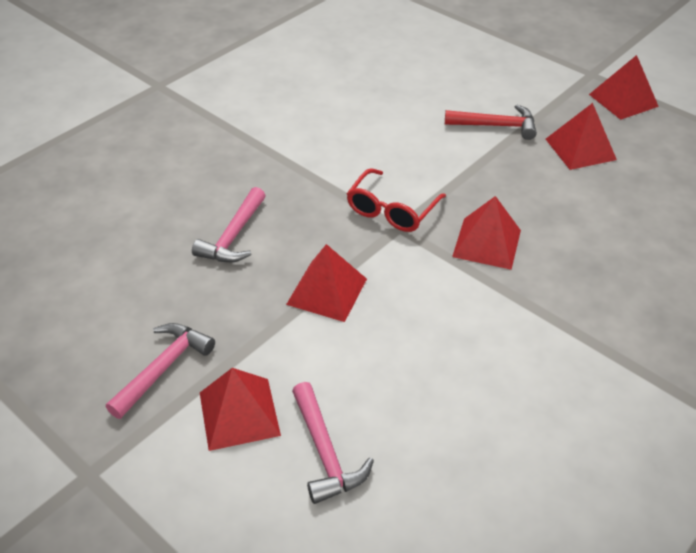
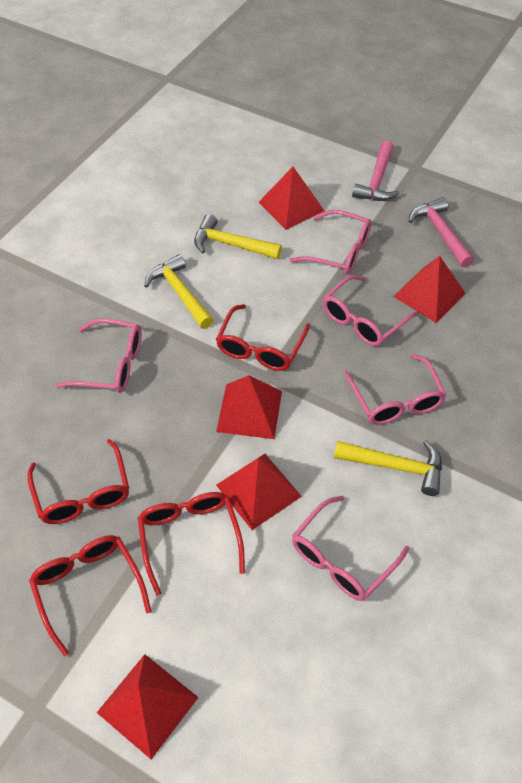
pink glasses: 0 -> 5
pink hammer: 3 -> 2
red glasses: 1 -> 4
red hammer: 1 -> 0
yellow hammer: 0 -> 3

